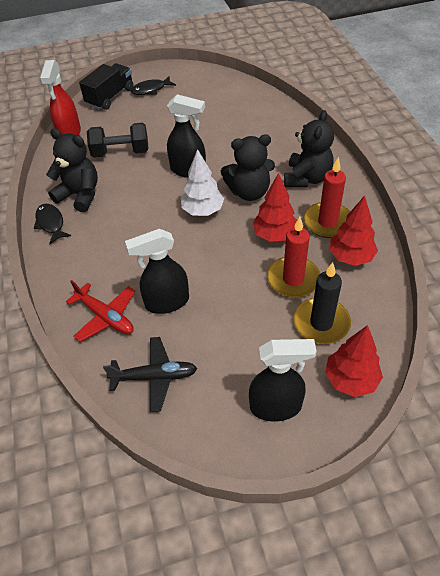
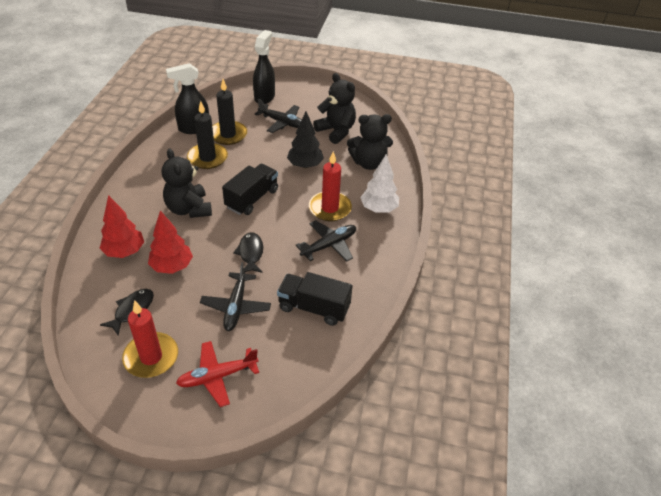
black candle: 1 -> 2
black dumbbell: 1 -> 0
black plane: 1 -> 3
black spray bottle: 3 -> 2
black tree: 0 -> 1
black truck: 1 -> 2
red spray bottle: 1 -> 0
red tree: 3 -> 2

